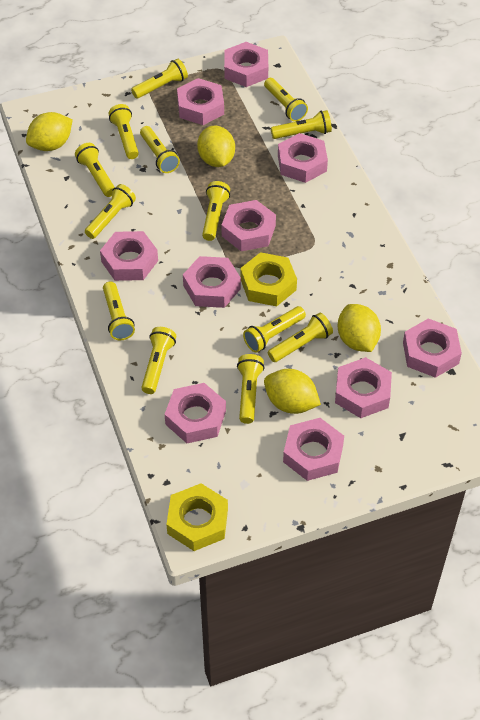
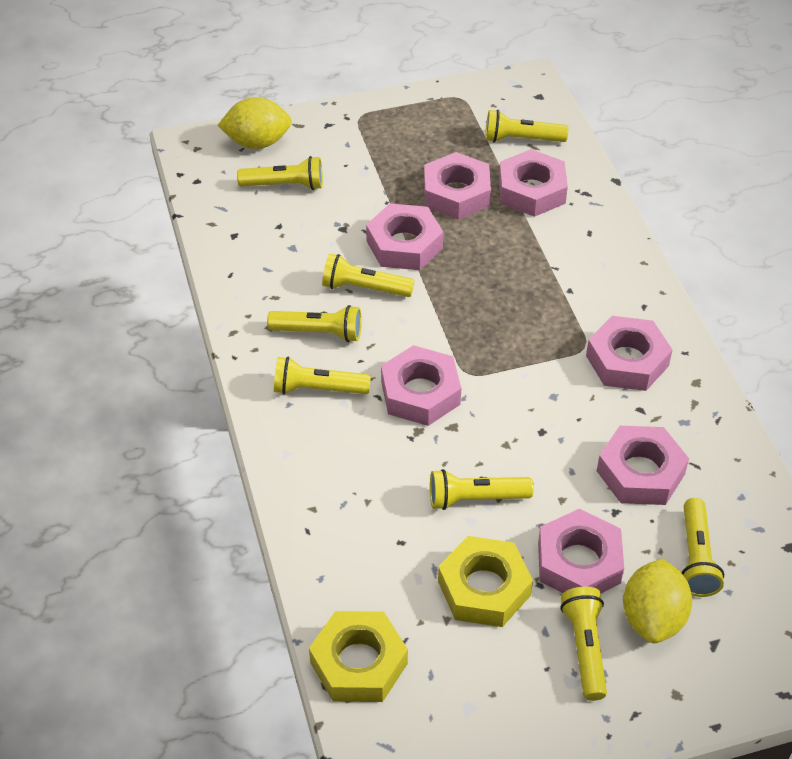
pink nut: 10 -> 7
yellow flashlight: 13 -> 8
yellow lemon: 4 -> 2

